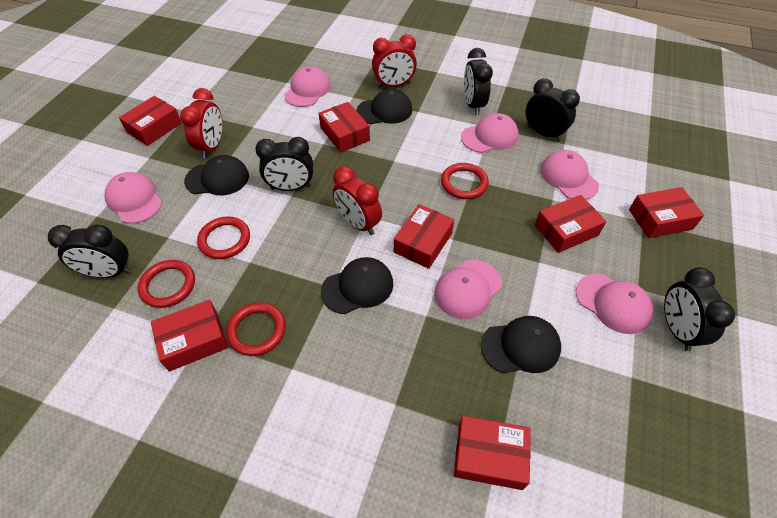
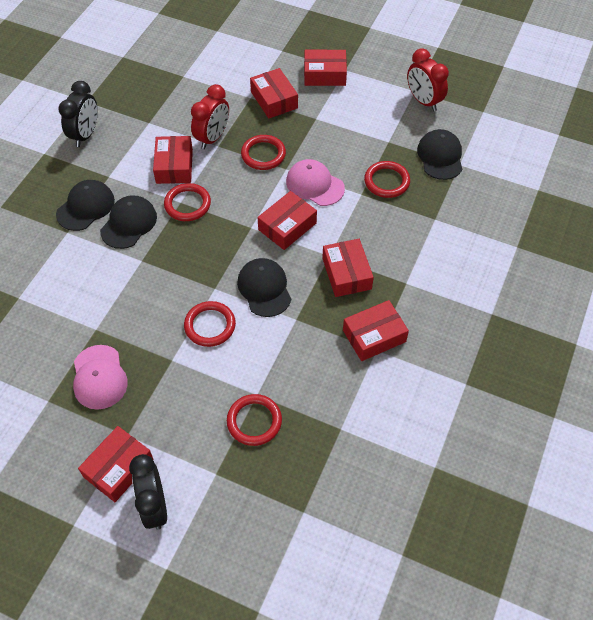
black clock: 5 -> 2
pink cap: 6 -> 2
red clock: 3 -> 2
red ring: 4 -> 5

